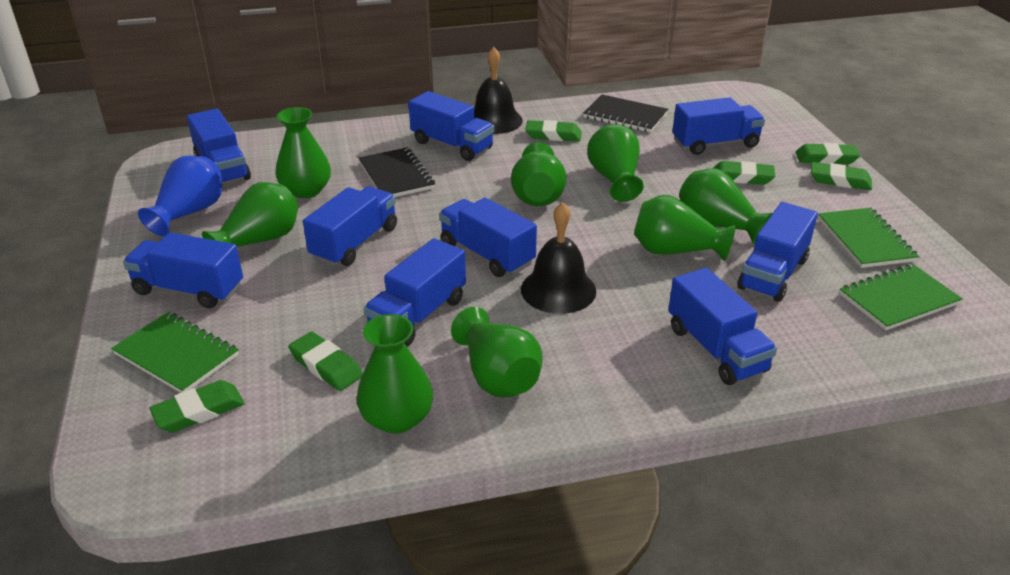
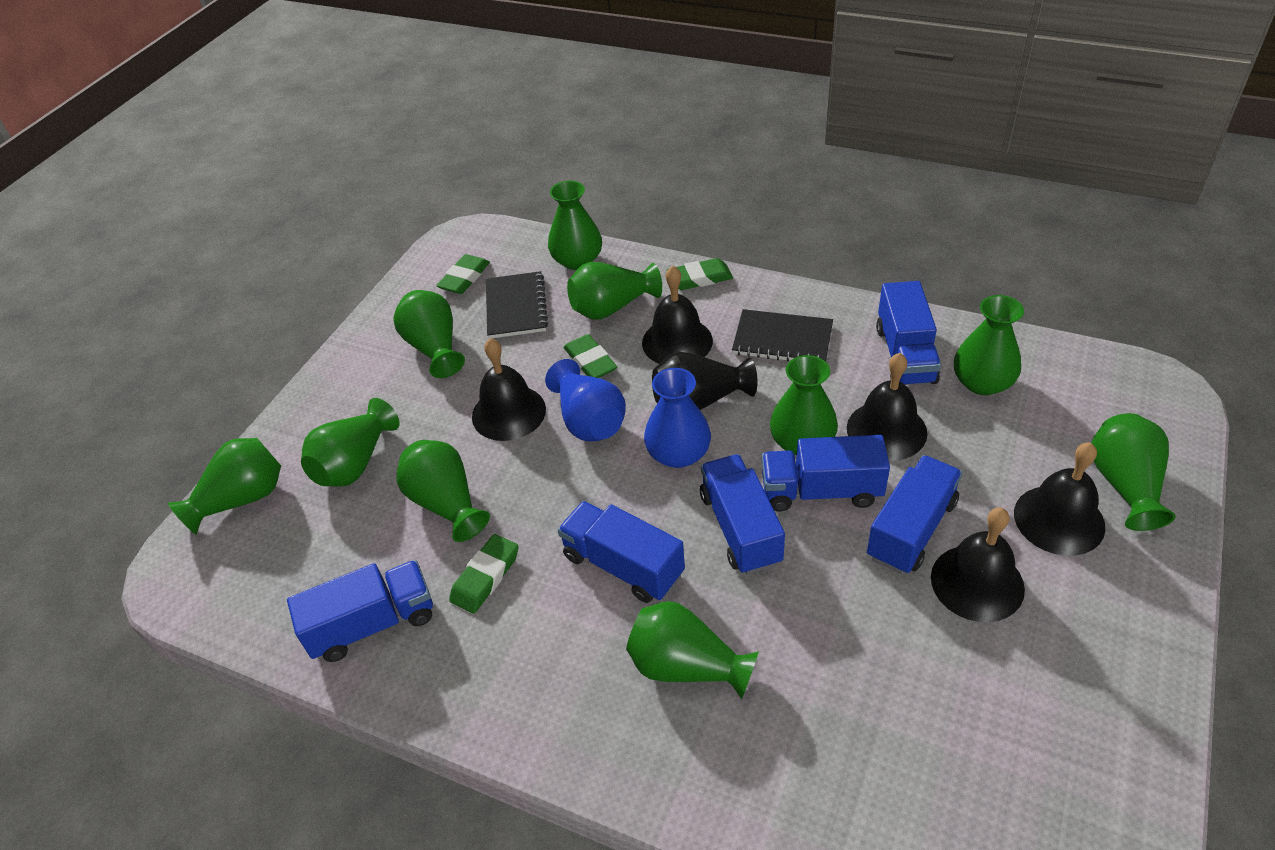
black bell: 2 -> 5
black vase: 0 -> 1
blue truck: 9 -> 6
blue vase: 1 -> 2
green eraser: 6 -> 4
green notebook: 3 -> 0
green vase: 8 -> 10

